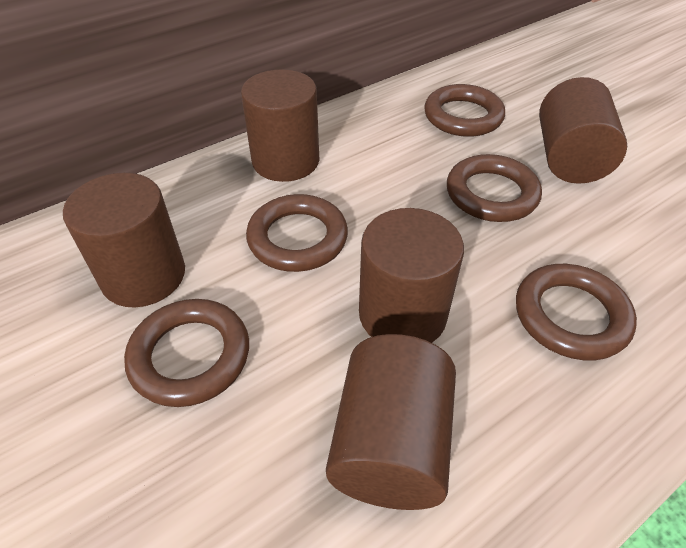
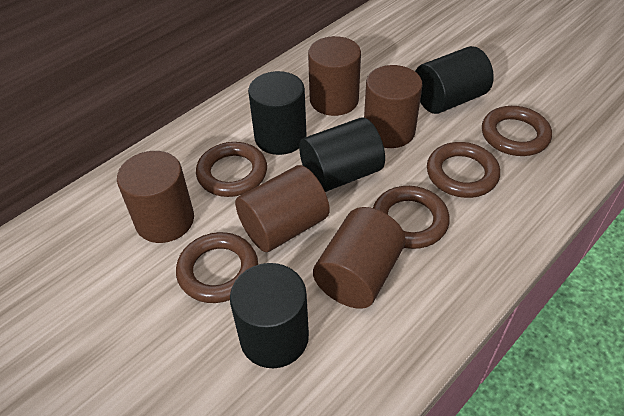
black cylinder: 0 -> 4

